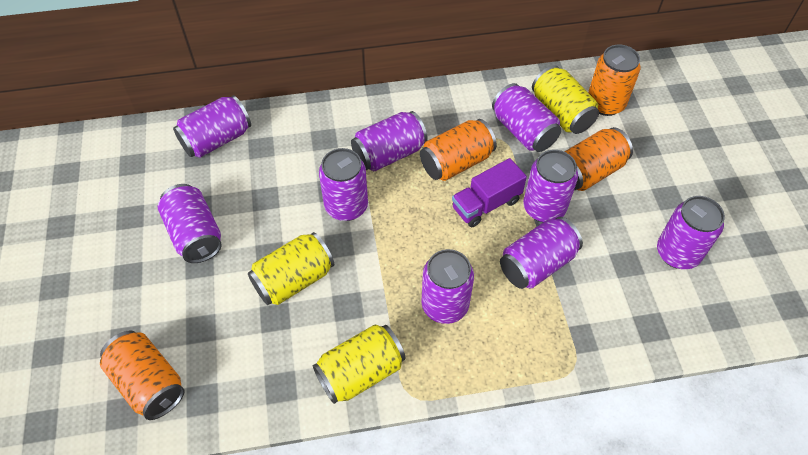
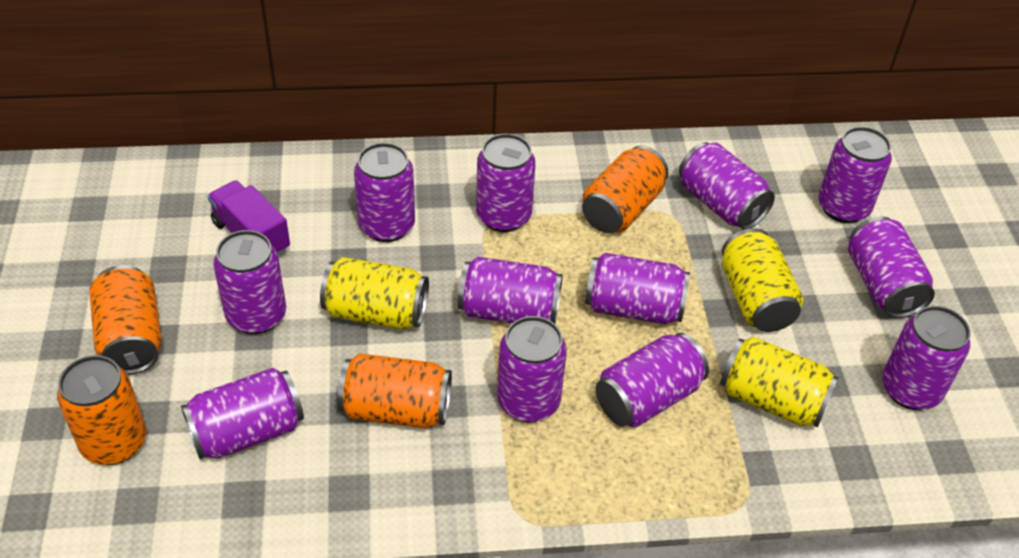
purple can: 9 -> 12

